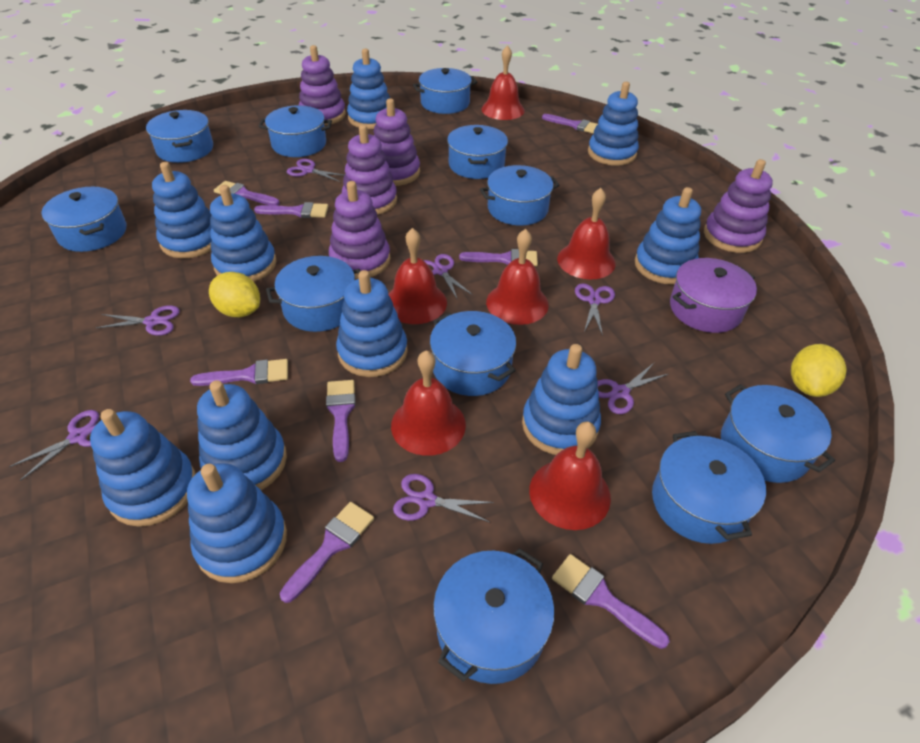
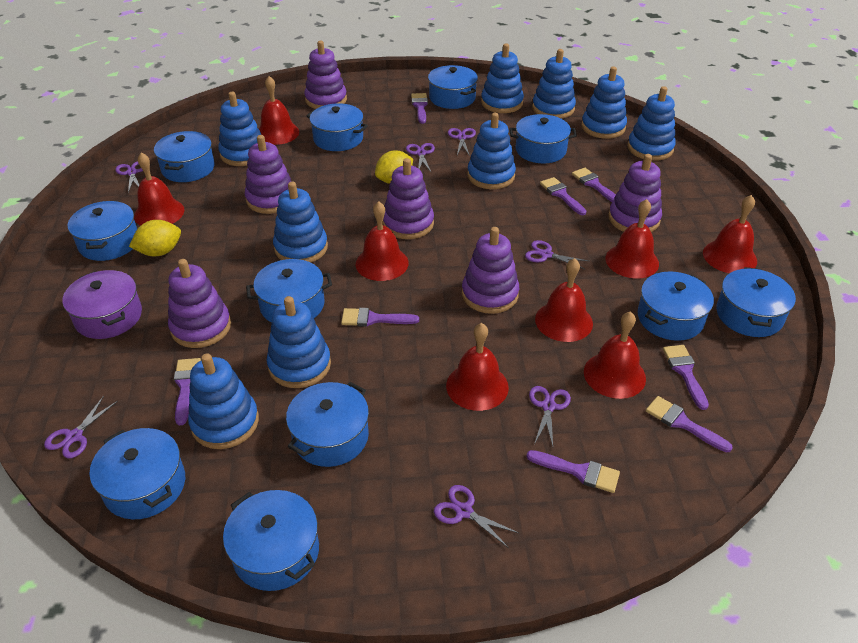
blue stacking toy: 10 -> 9
purple stacking toy: 5 -> 6
red bell: 6 -> 8

